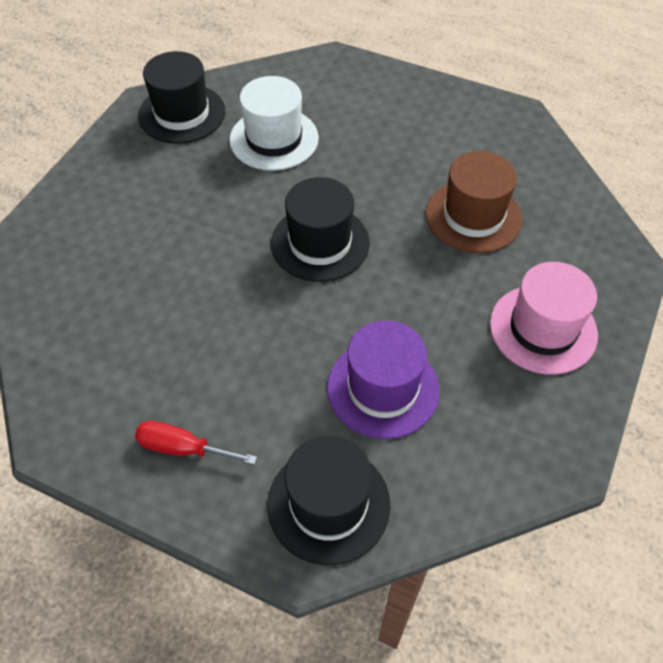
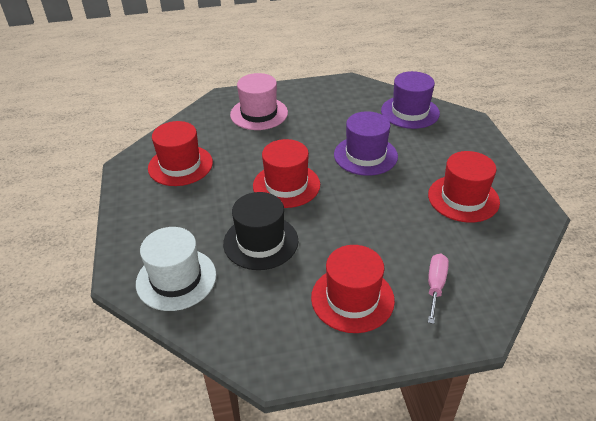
black hat: 3 -> 1
brown hat: 1 -> 0
pink screwdriver: 0 -> 1
purple hat: 1 -> 2
red hat: 0 -> 4
red screwdriver: 1 -> 0

